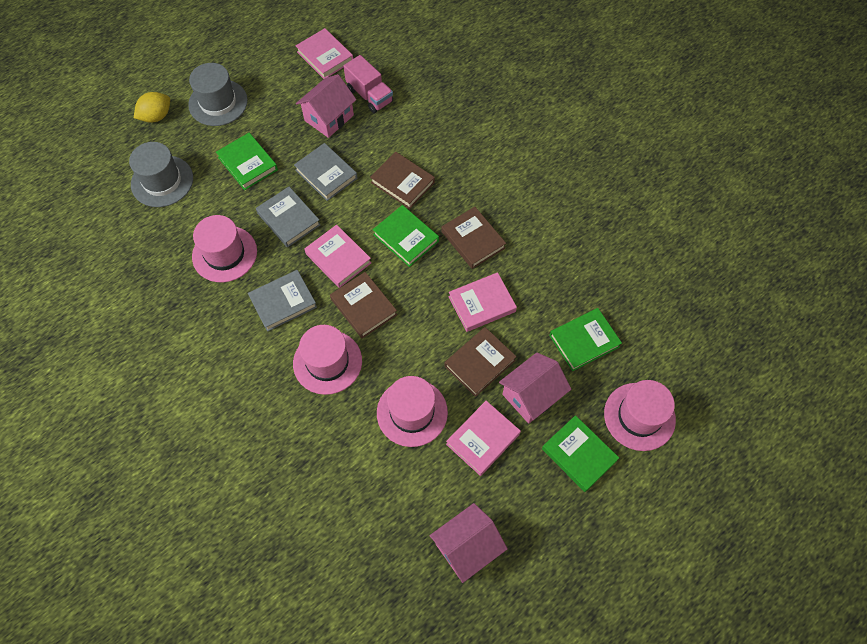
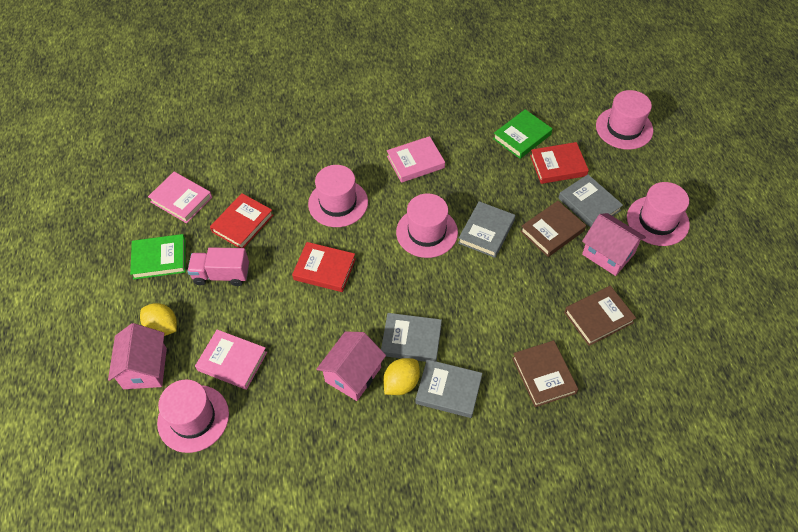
brown book: 4 -> 3
green book: 4 -> 2
grey book: 3 -> 4
grey hat: 2 -> 0
pink book: 4 -> 3
pink hat: 4 -> 5
red book: 0 -> 3
yellow lemon: 1 -> 2

